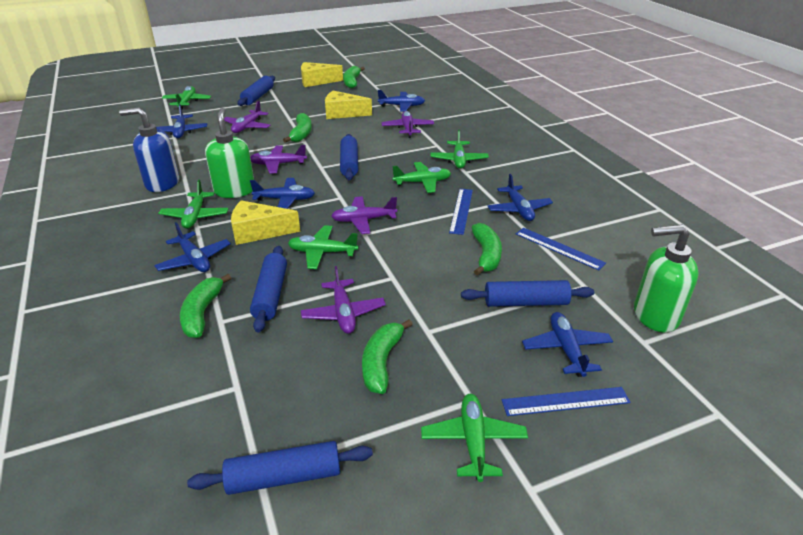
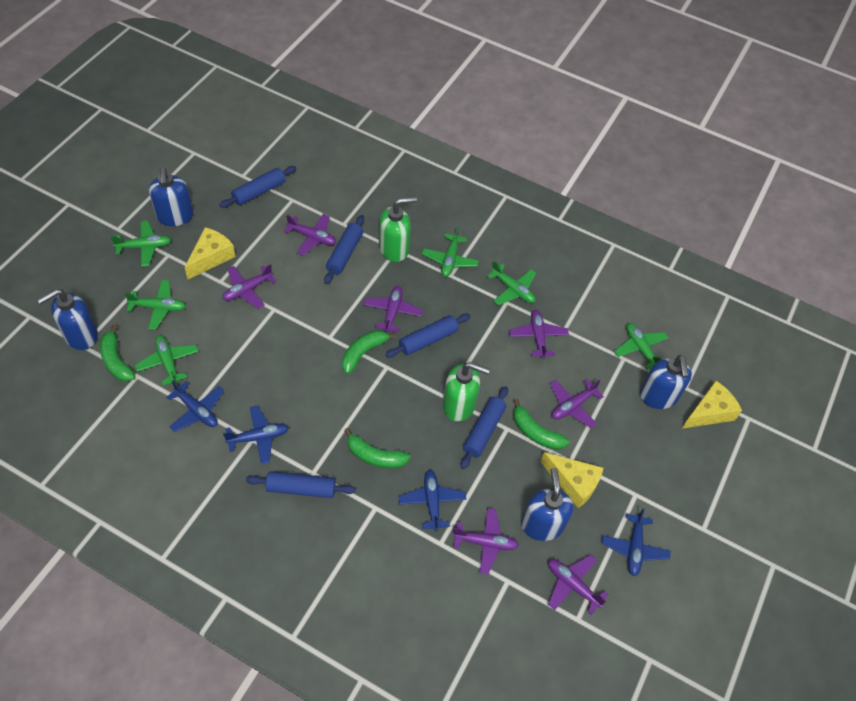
blue plane: 6 -> 4
blue ruler: 3 -> 0
blue soap dispenser: 1 -> 4
green banana: 5 -> 4
purple plane: 5 -> 7

